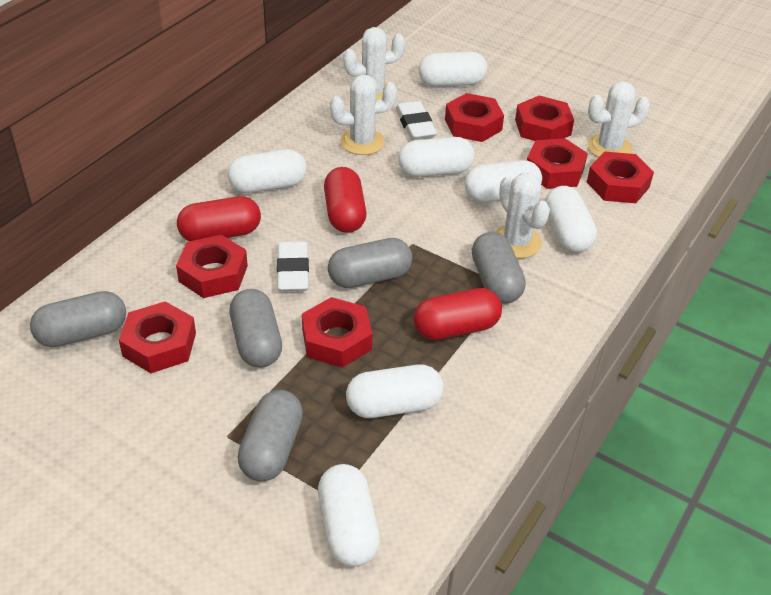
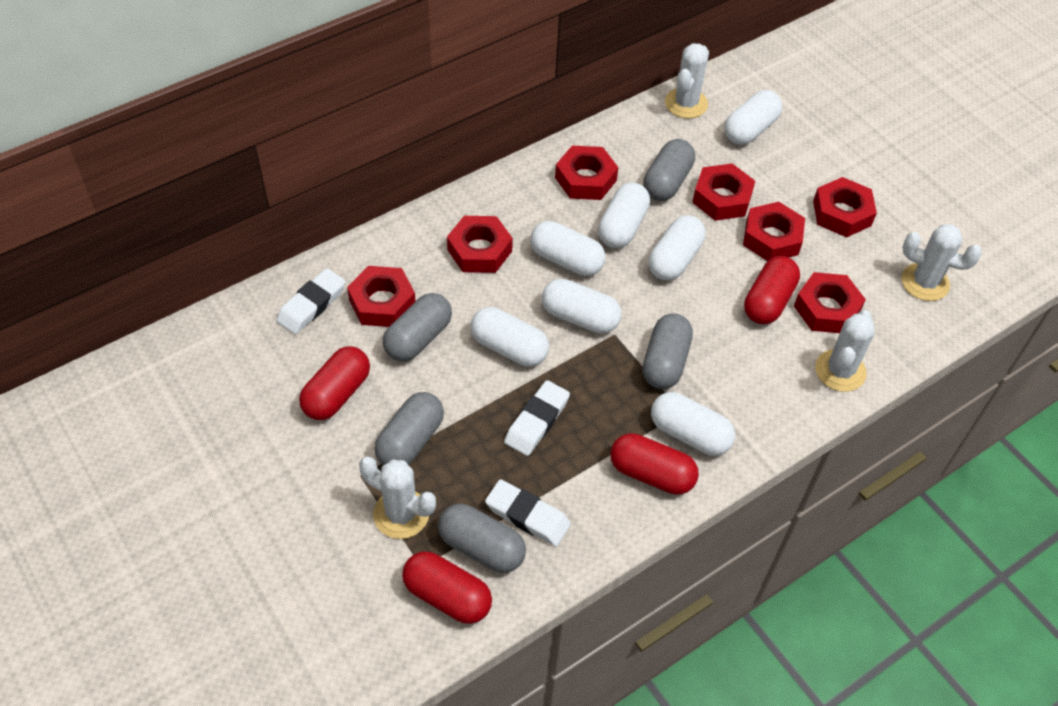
red capsule: 3 -> 4
white eraser: 2 -> 3

